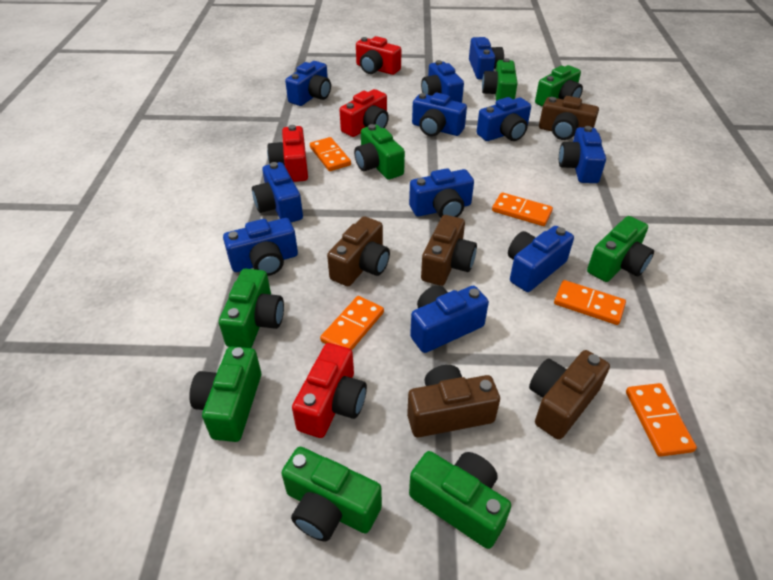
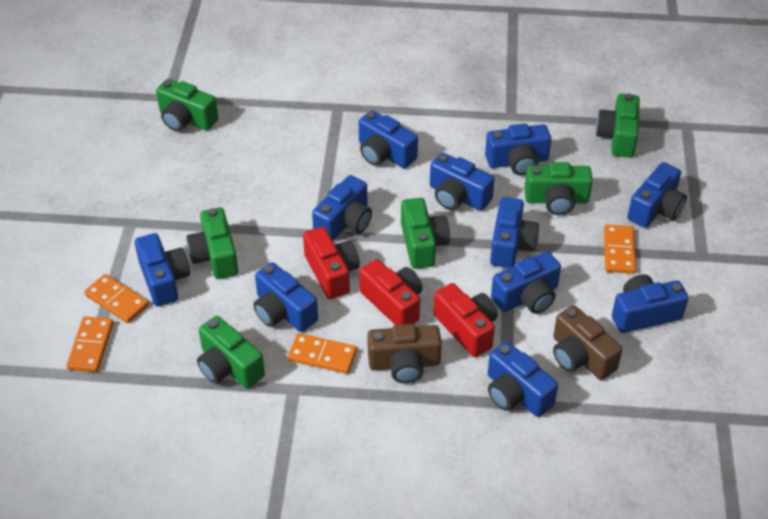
brown camera: 5 -> 2
green camera: 8 -> 6
orange domino: 5 -> 4
red camera: 4 -> 3

